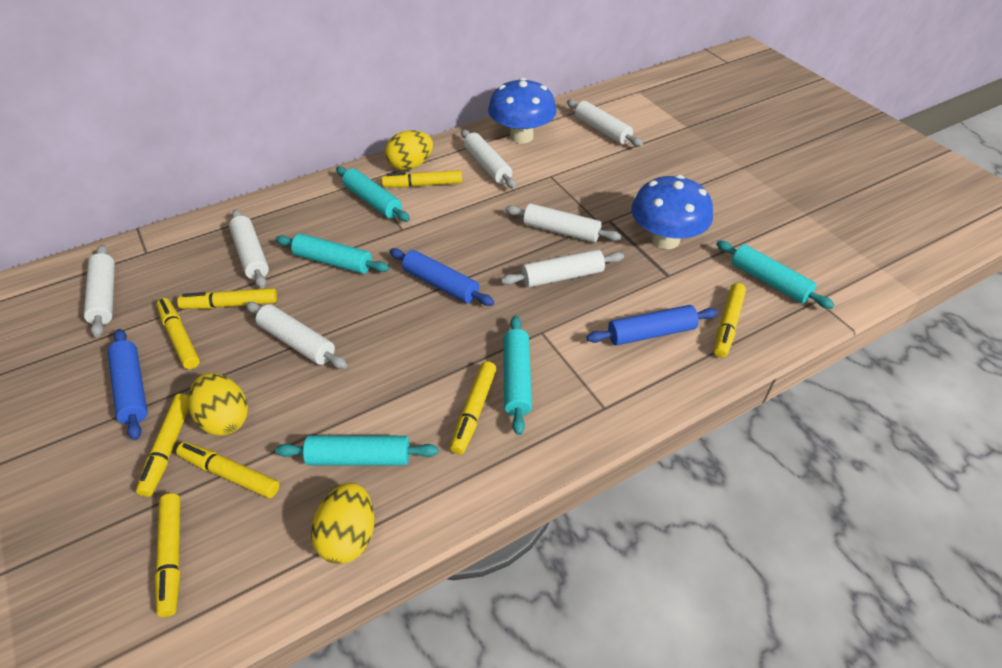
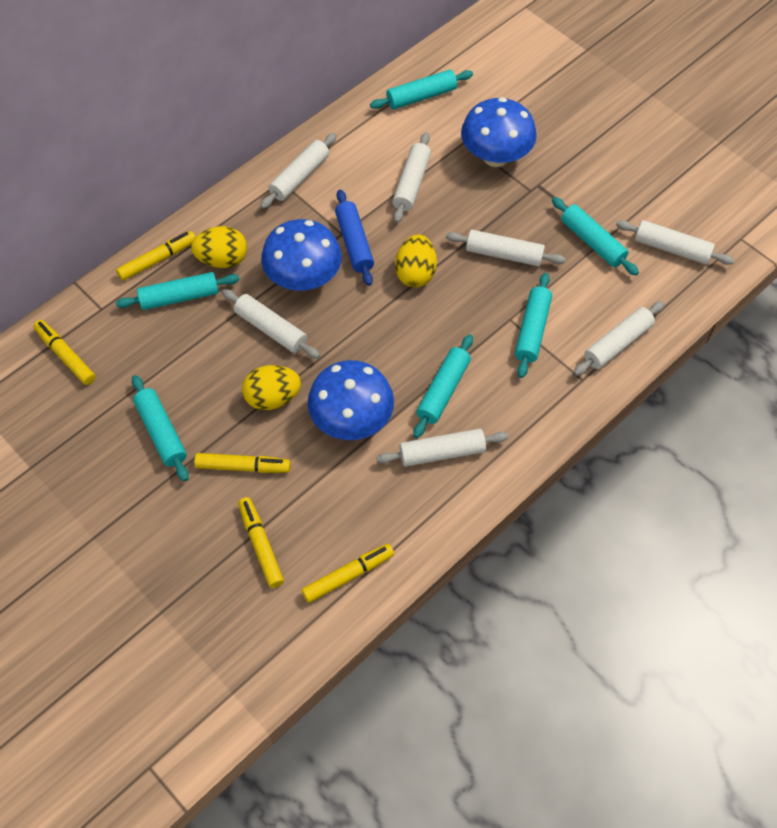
blue mushroom: 2 -> 3
blue rolling pin: 3 -> 1
turquoise rolling pin: 5 -> 6
yellow marker: 8 -> 5

